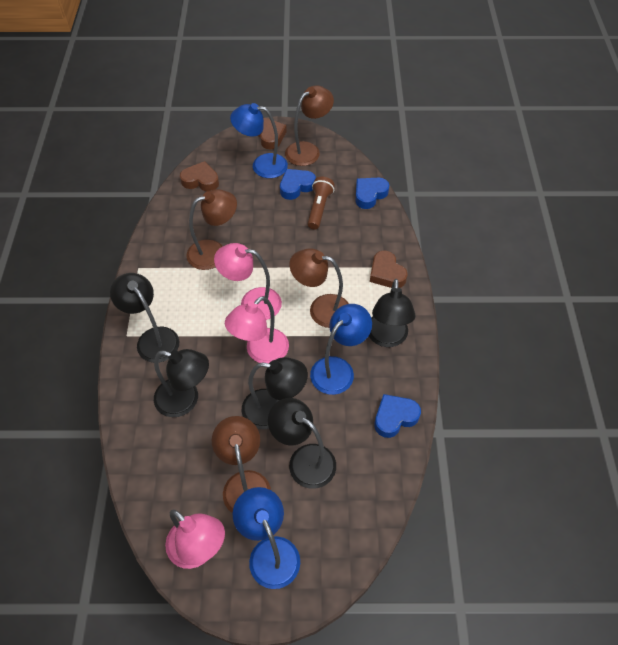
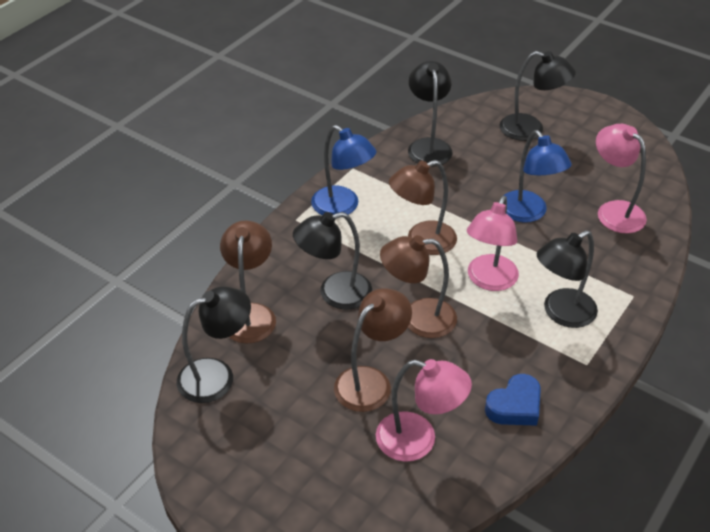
blue heart: 3 -> 1
blue lamp: 3 -> 2
brown flashlight: 1 -> 0
brown heart: 3 -> 0

